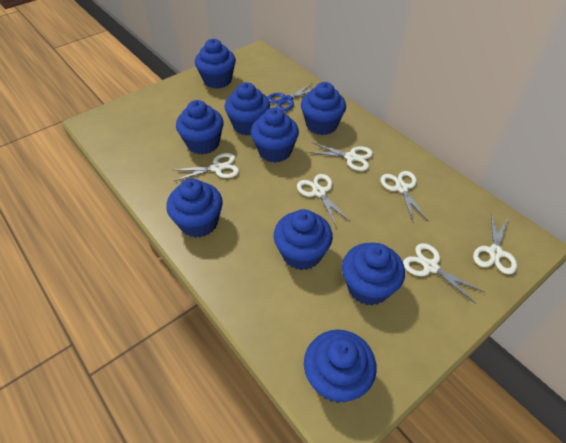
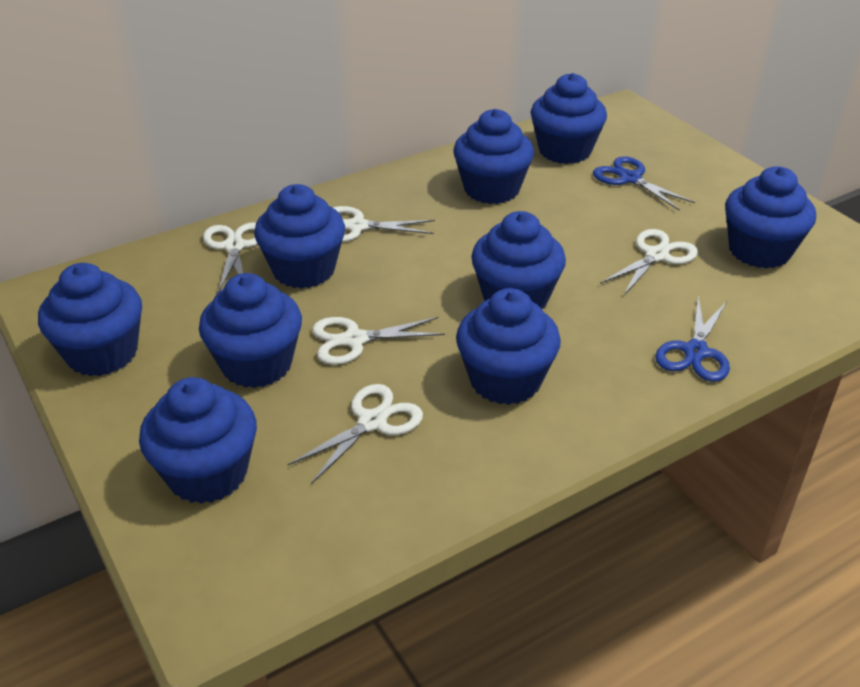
blue scissors: 1 -> 2
white scissors: 6 -> 5

